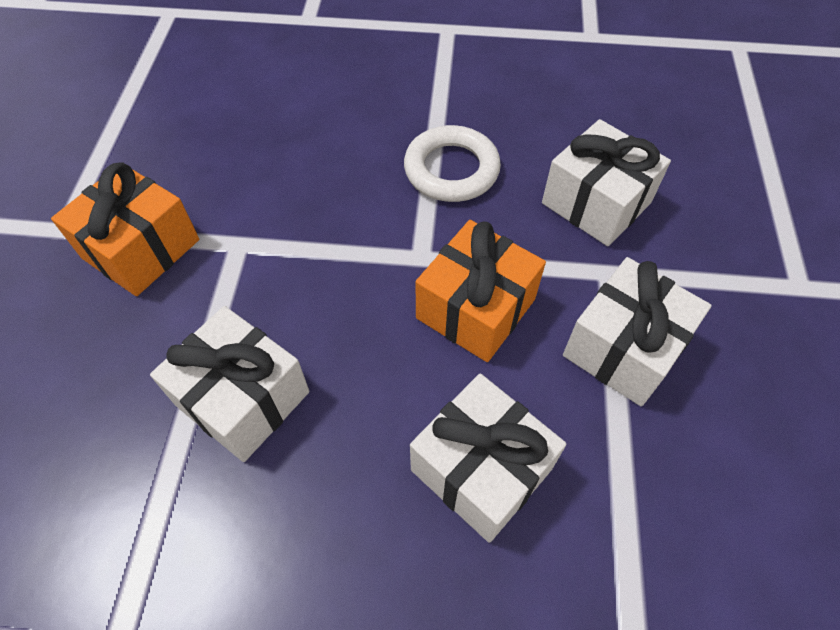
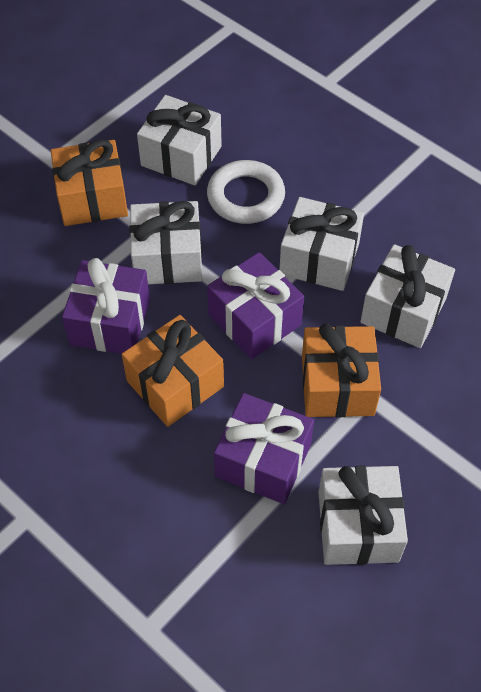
orange gift: 2 -> 3
purple gift: 0 -> 3
white gift: 4 -> 5

